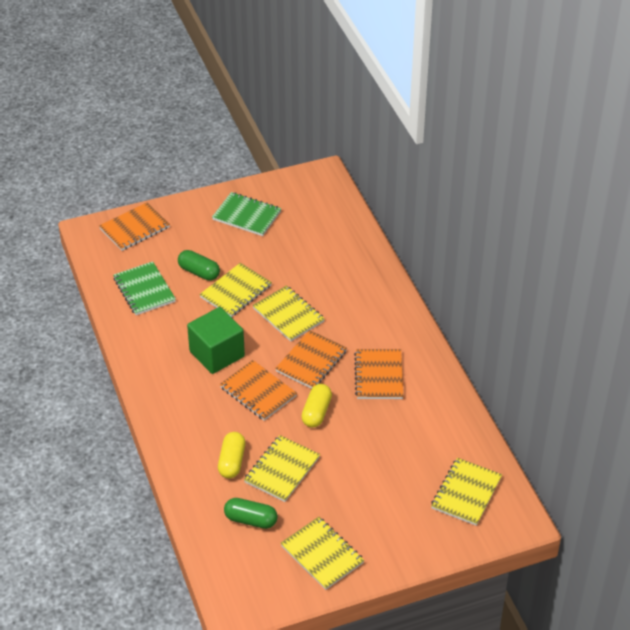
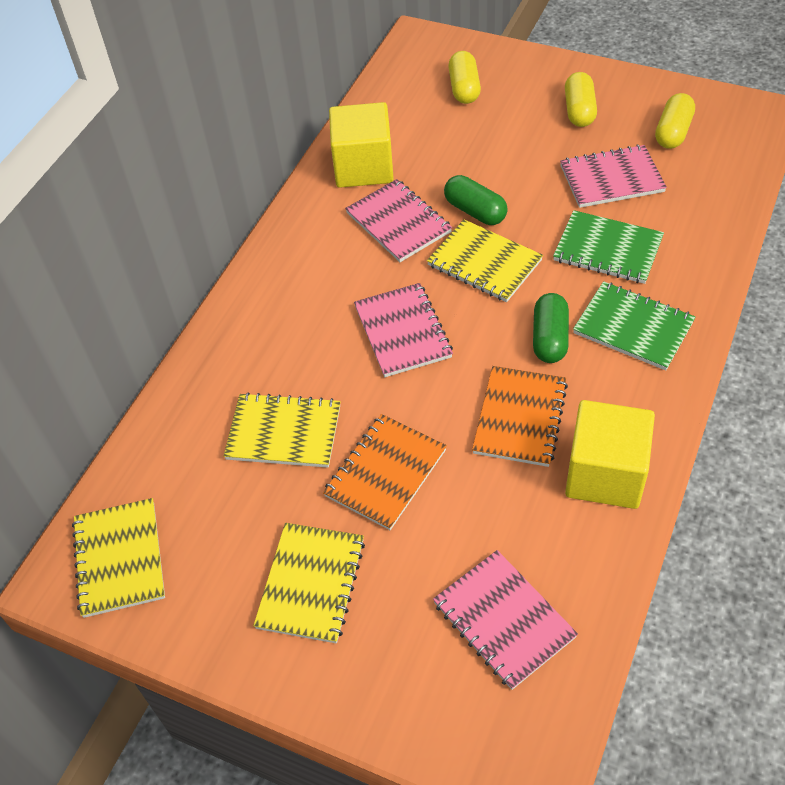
green cube: 1 -> 0
orange notebook: 4 -> 2
pink notebook: 0 -> 4
yellow capsule: 2 -> 3
yellow cube: 0 -> 2
yellow notebook: 5 -> 4

